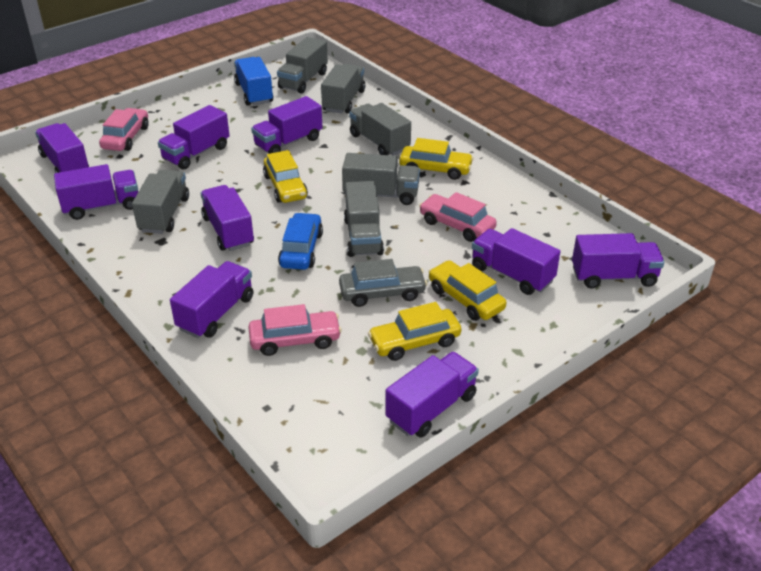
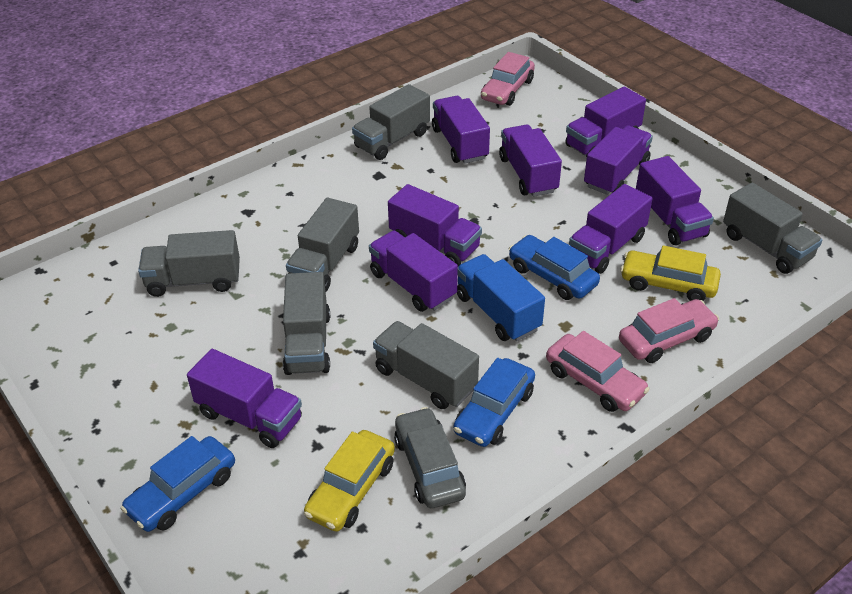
blue car: 1 -> 3
yellow car: 4 -> 2

